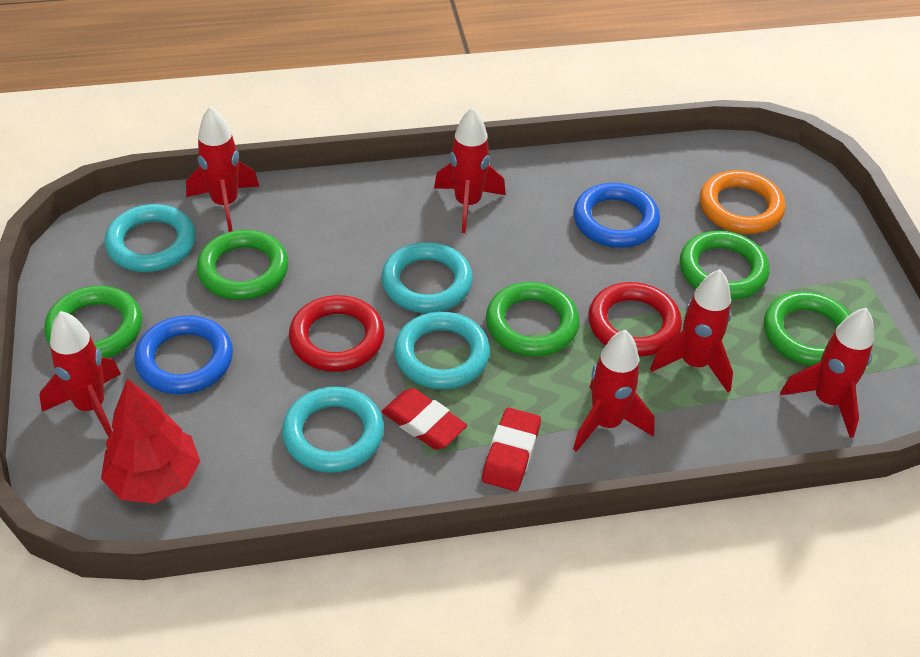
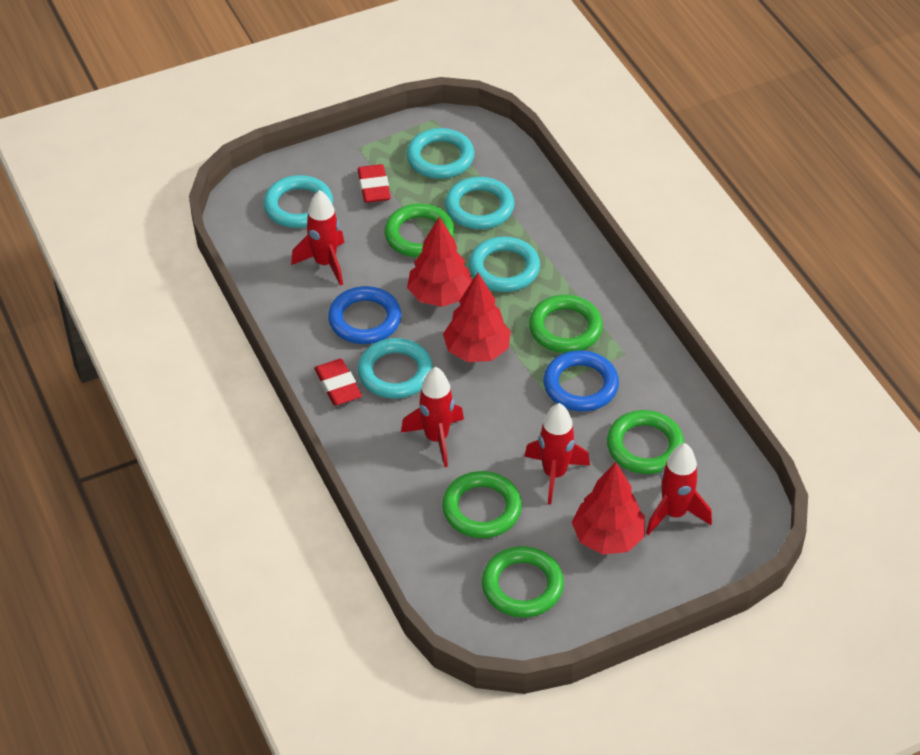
orange ring: 1 -> 0
red ring: 2 -> 0
red rocket: 6 -> 4
red tree: 1 -> 3
turquoise ring: 4 -> 5

